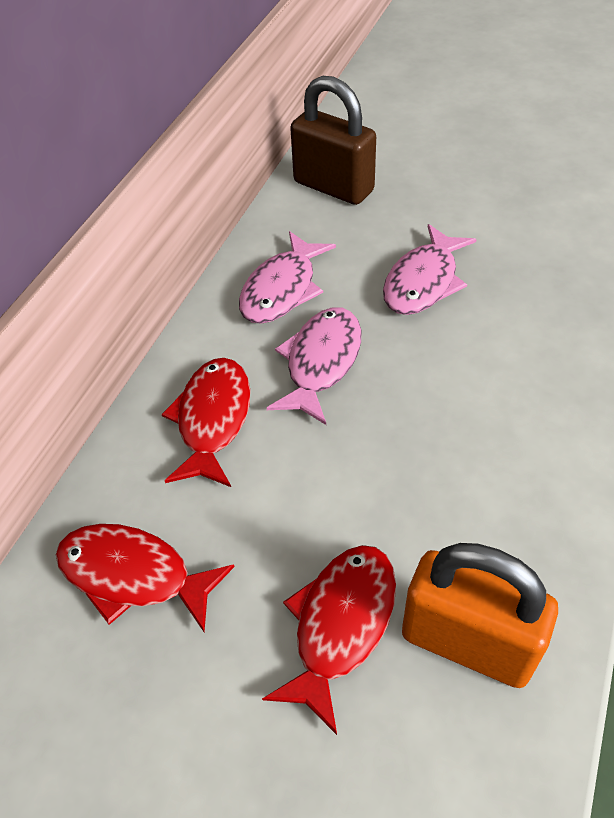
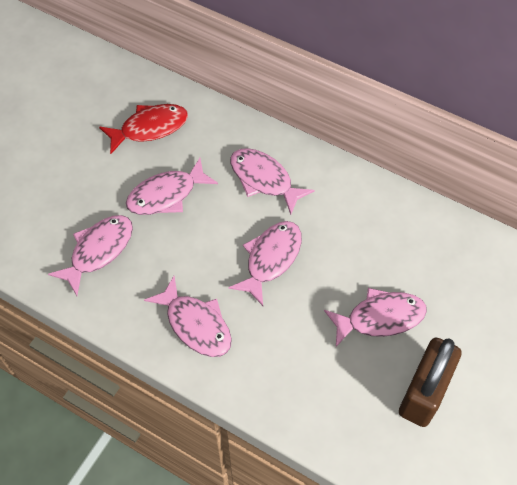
orange padlock: 1 -> 0
pink fish: 3 -> 6
red fish: 3 -> 1

